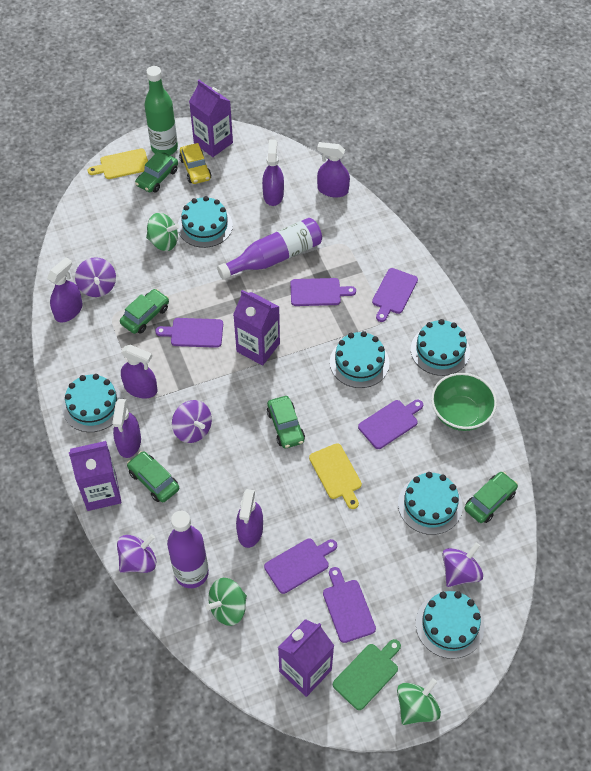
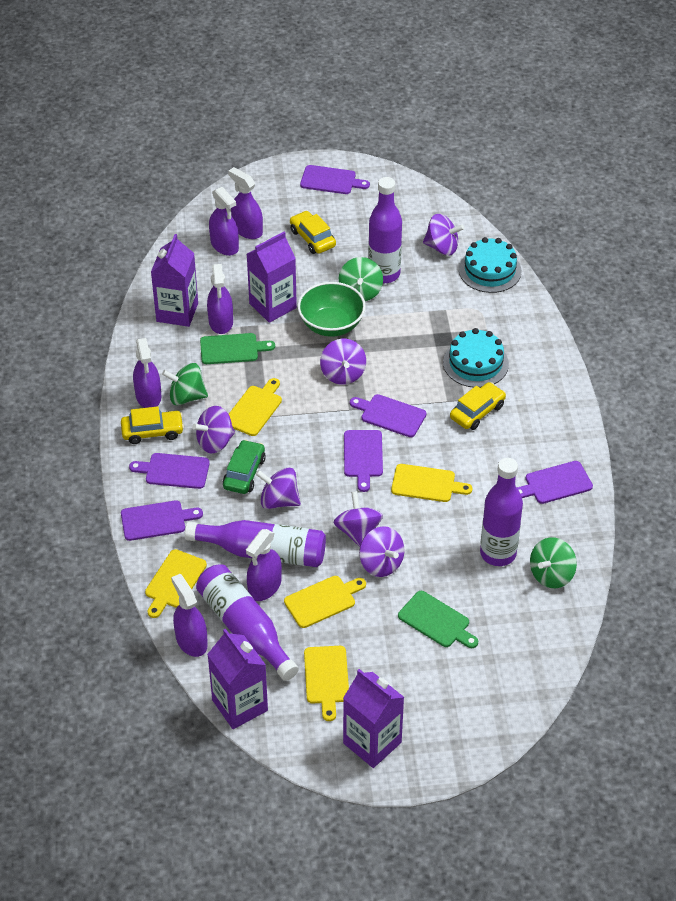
green bottle: 1 -> 0
green car: 5 -> 1
green cutting board: 1 -> 2
purple bottle: 2 -> 4
purple spinning top: 4 -> 6
turquoise cake: 6 -> 2
yellow car: 1 -> 3
yellow cutting board: 2 -> 5

